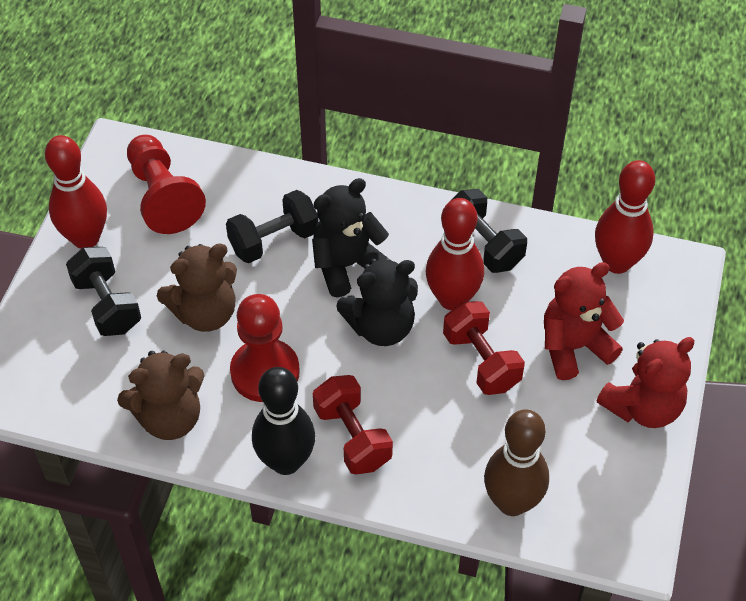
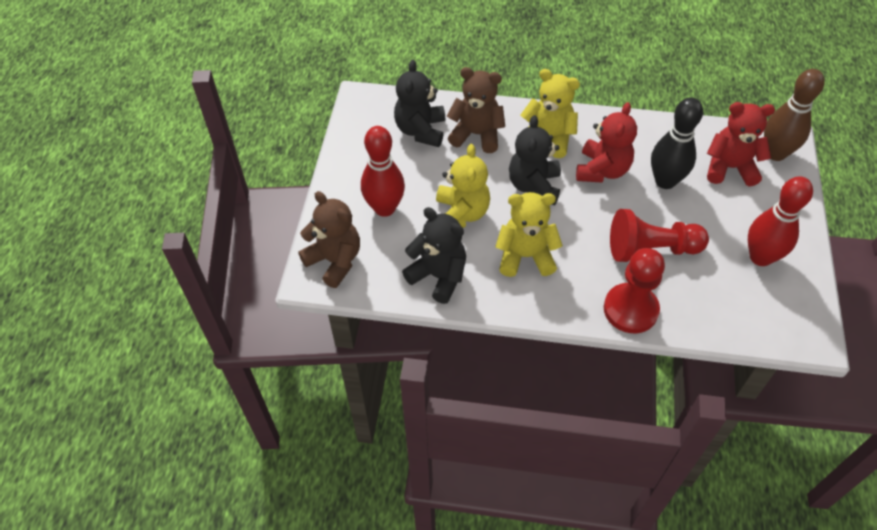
black dumbbell: 3 -> 0
black teddy bear: 2 -> 3
red bowling pin: 3 -> 2
red dumbbell: 2 -> 0
yellow teddy bear: 0 -> 3

